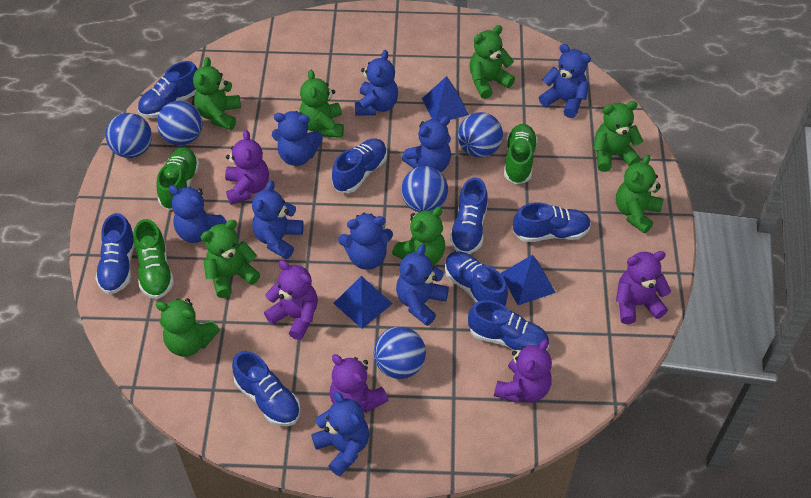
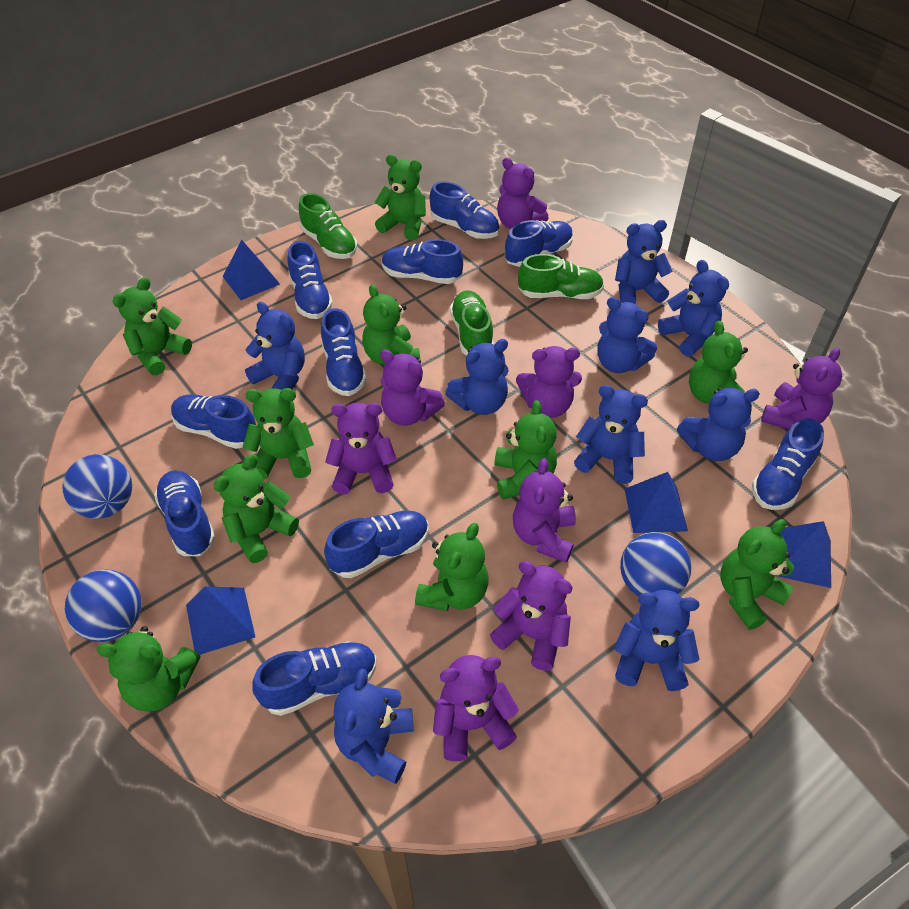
blue ball: 5 -> 3
blue pyramid: 3 -> 4
blue shoe: 8 -> 10
green teddy bear: 8 -> 10
purple teddy bear: 5 -> 8

